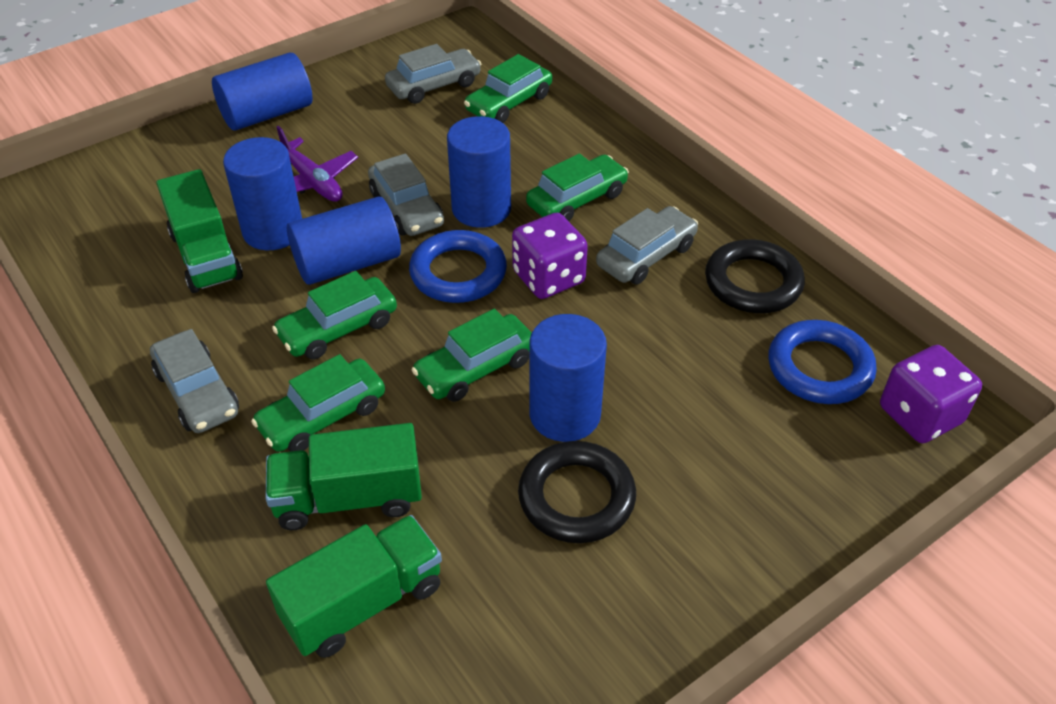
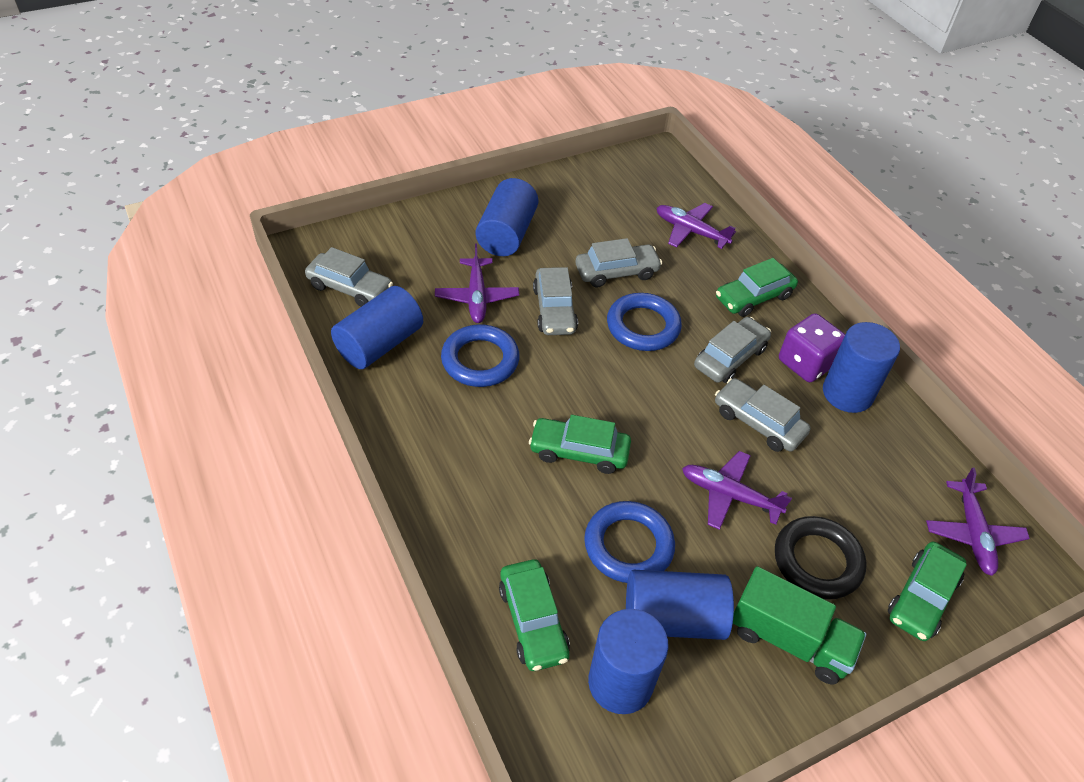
black ring: 2 -> 1
blue ring: 2 -> 3
green car: 5 -> 4
green truck: 3 -> 1
grey car: 4 -> 5
purple dice: 2 -> 1
purple plane: 1 -> 4

